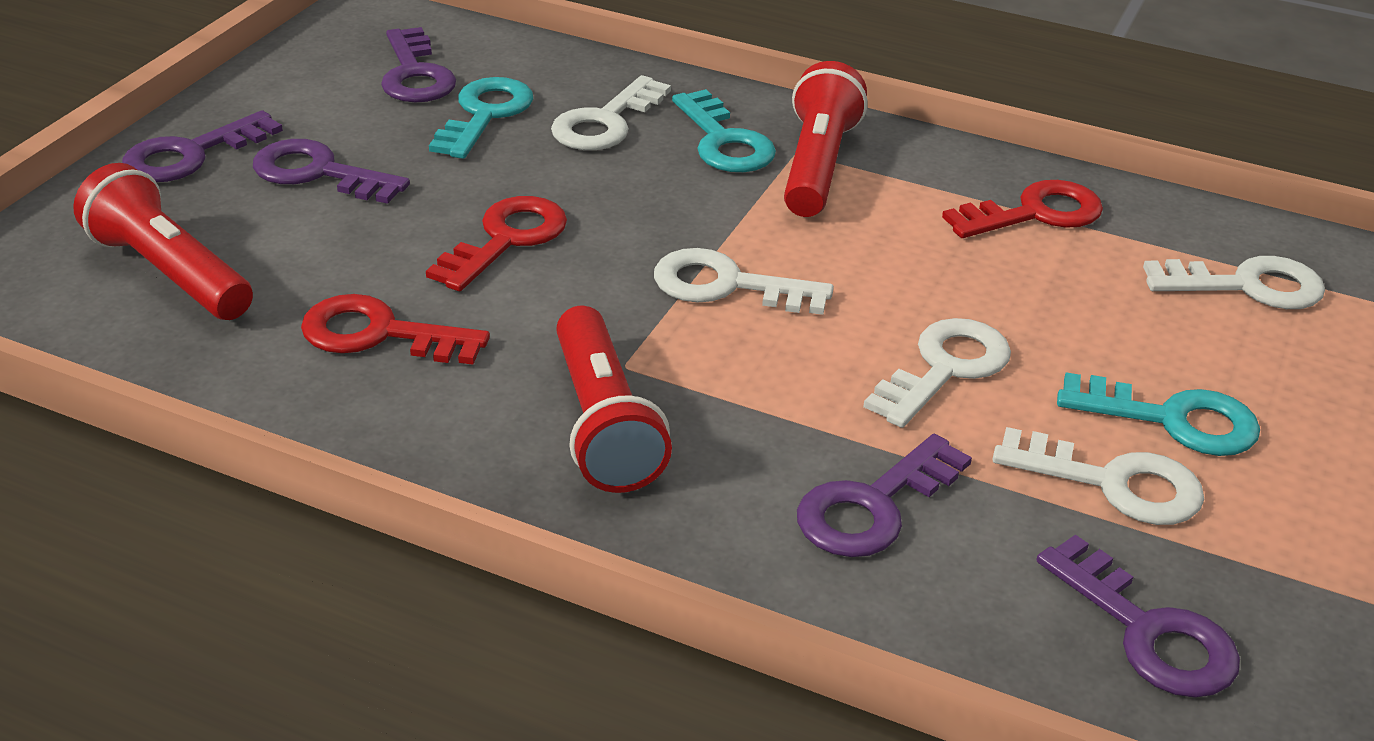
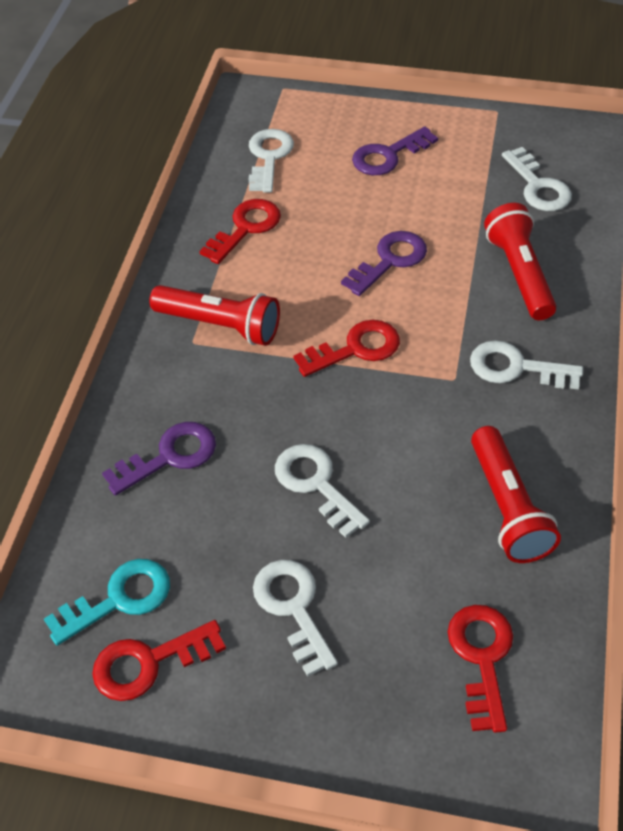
purple key: 5 -> 3
red key: 3 -> 4
turquoise key: 3 -> 1

